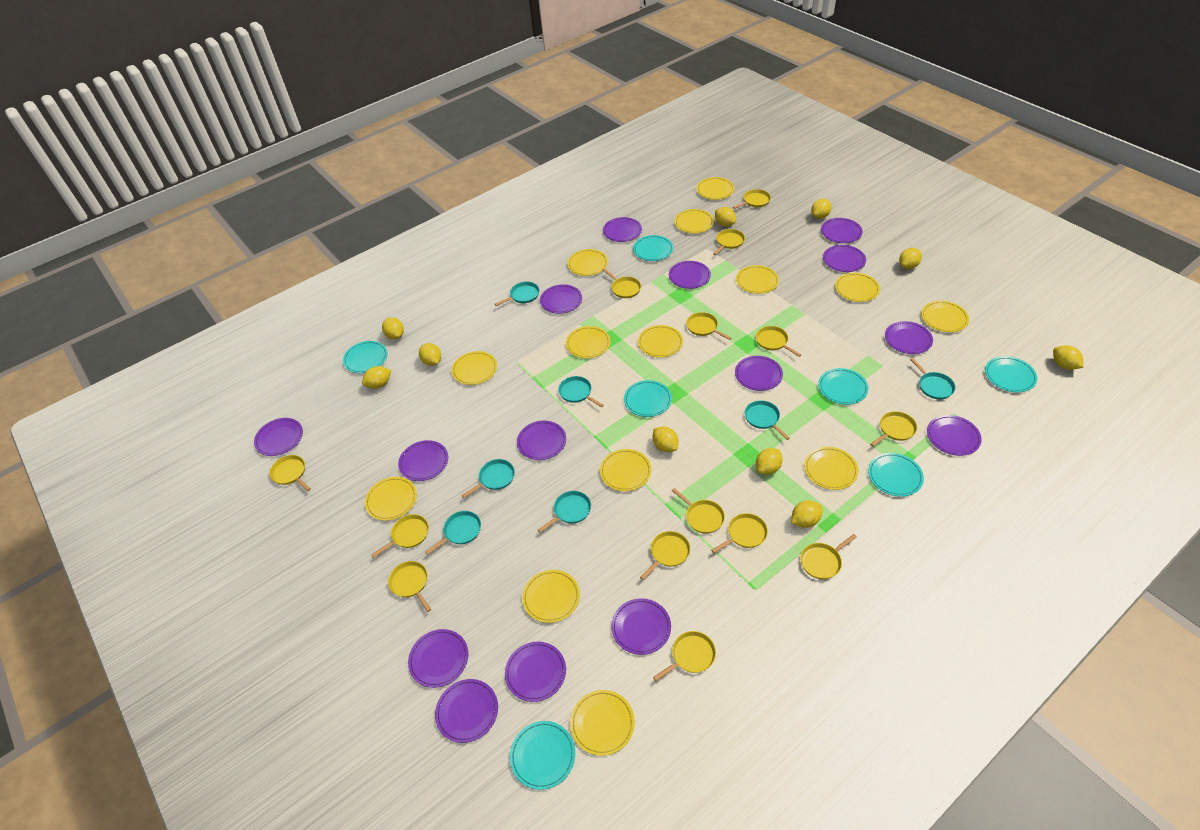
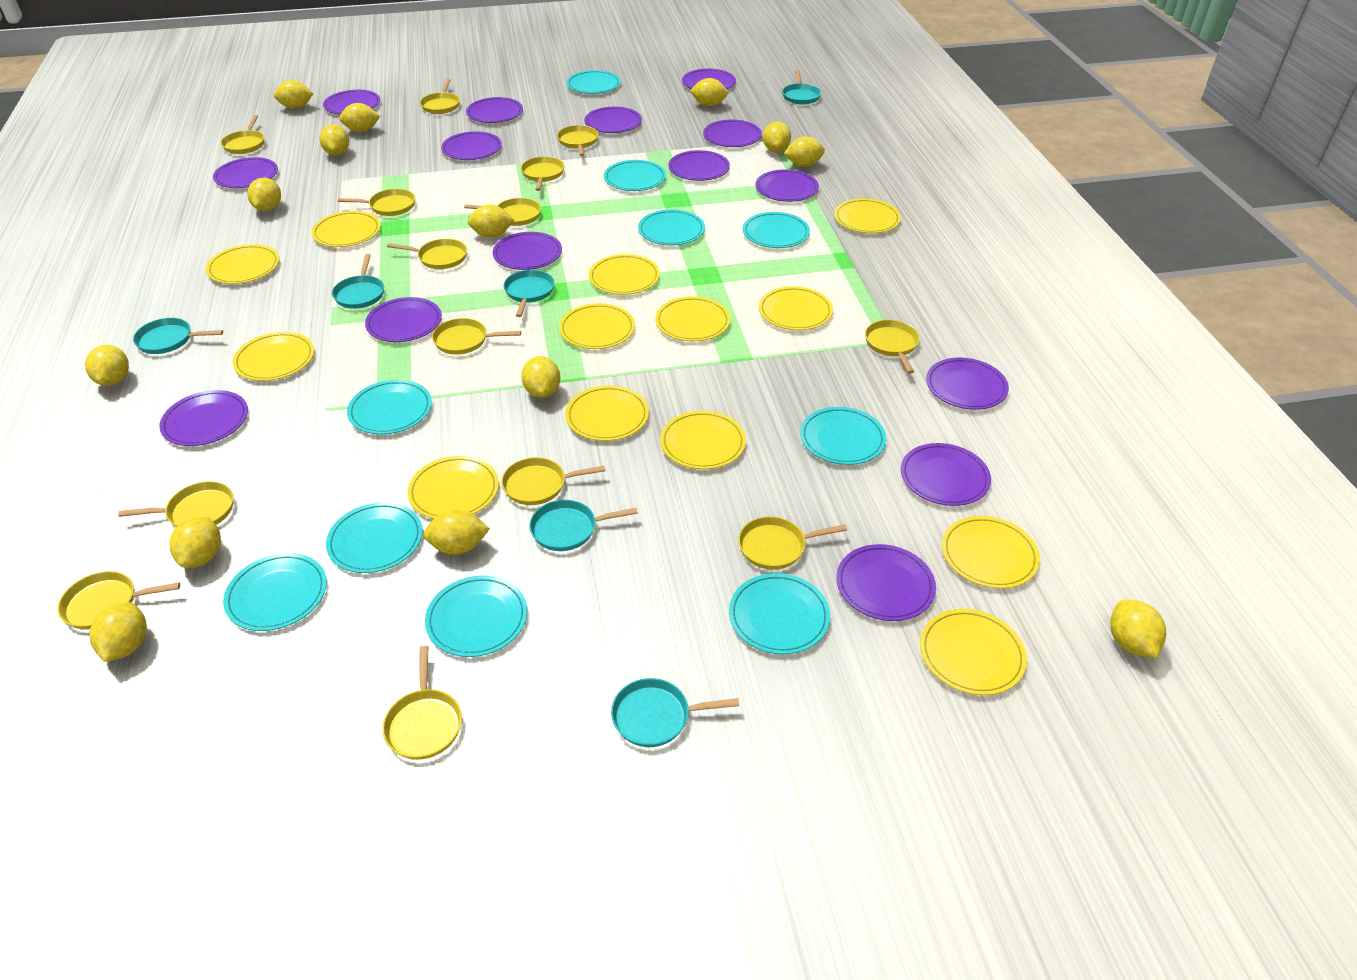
turquoise pan: 7 -> 6
turquoise plate: 7 -> 10
yellow lemon: 10 -> 14
yellow plate: 14 -> 13

